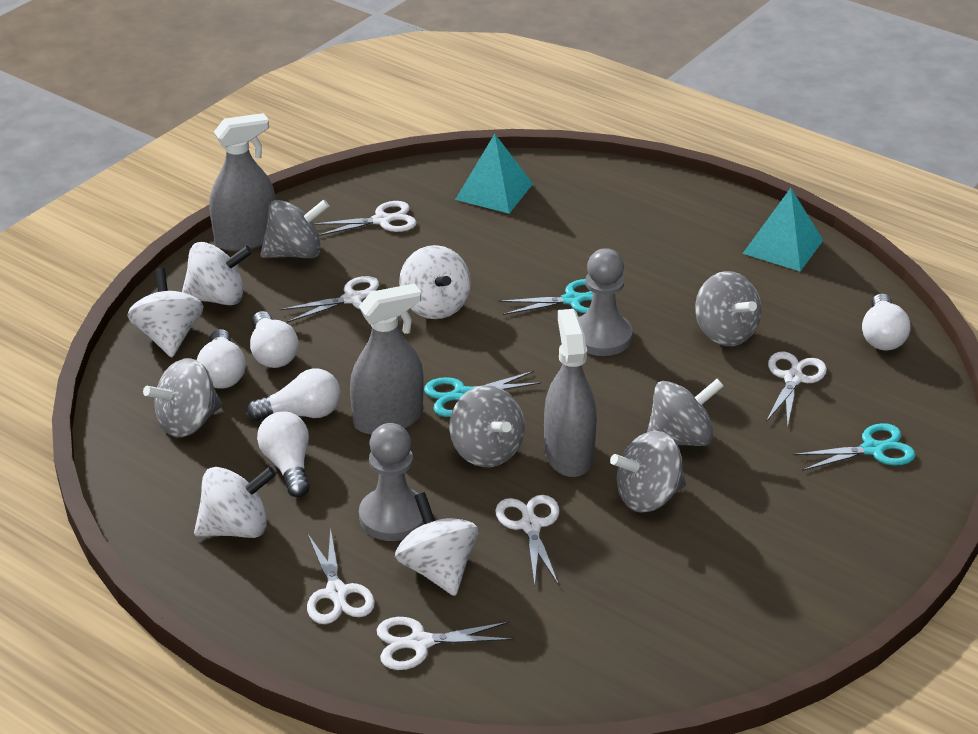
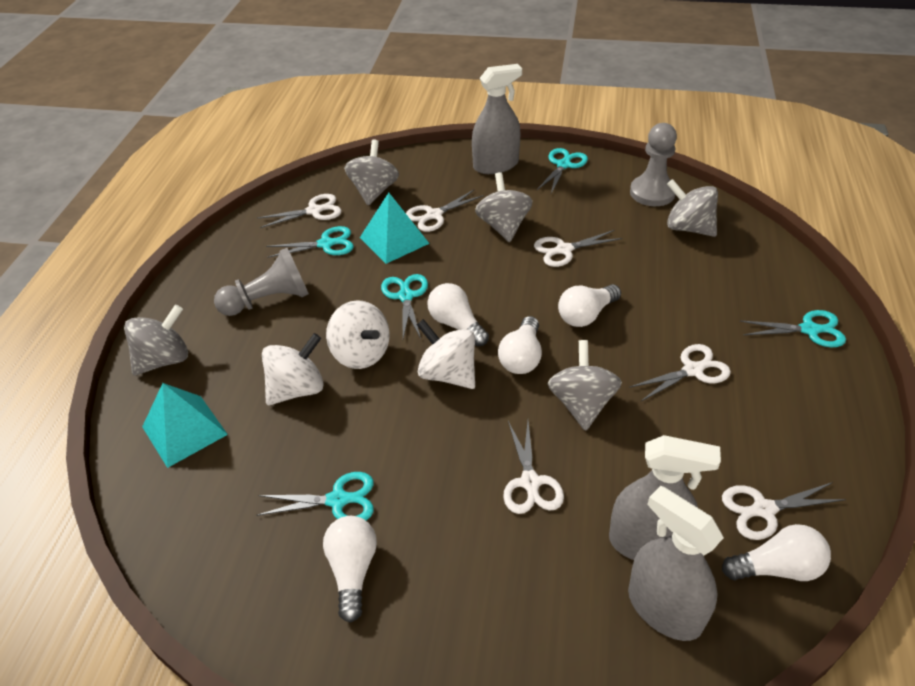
grey spinning top: 6 -> 5
turquoise scissors: 3 -> 5
white spinning top: 5 -> 3

